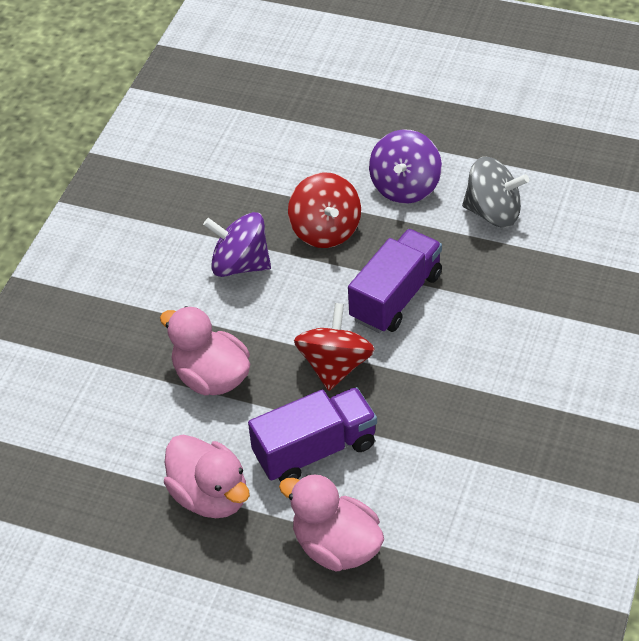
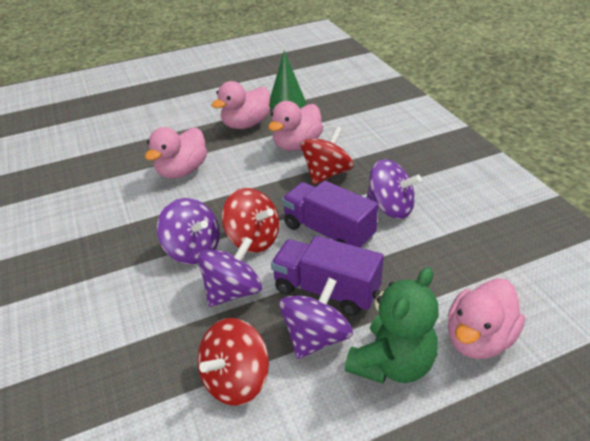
green cone: 0 -> 1
green teddy bear: 0 -> 1
grey spinning top: 1 -> 0
pink duck: 3 -> 4
purple spinning top: 2 -> 4
red spinning top: 2 -> 3

